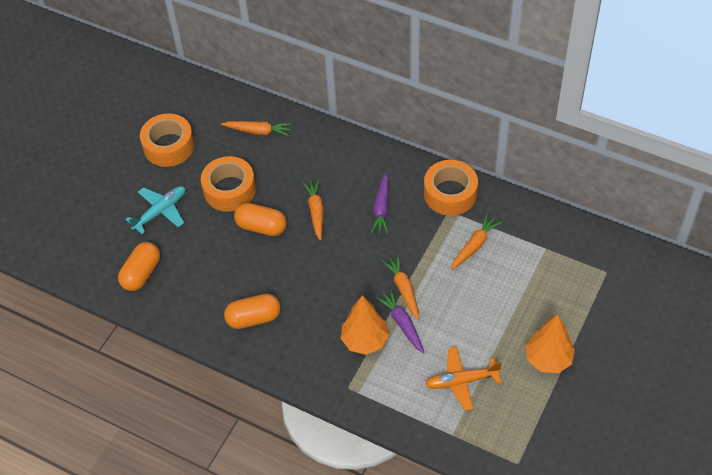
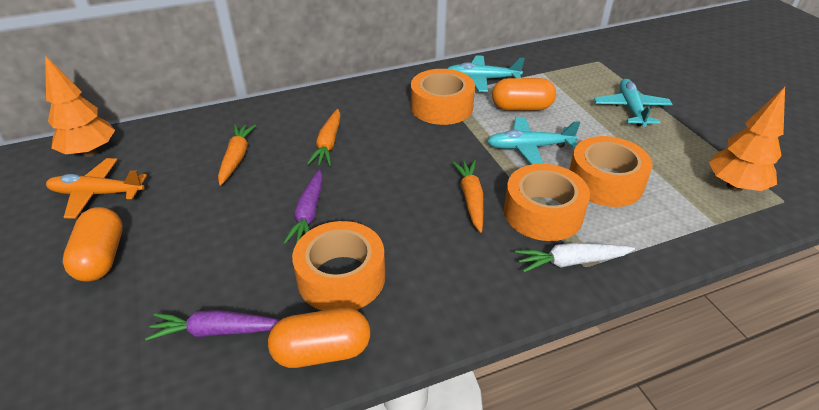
orange carrot: 4 -> 3
orange tape: 3 -> 4
turquoise plane: 1 -> 3
white carrot: 0 -> 1

